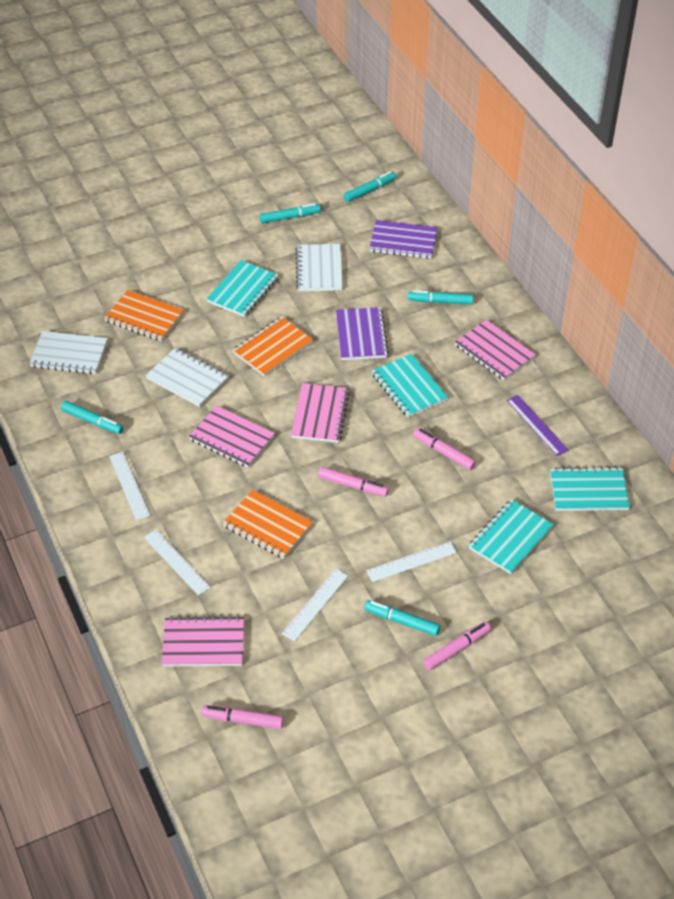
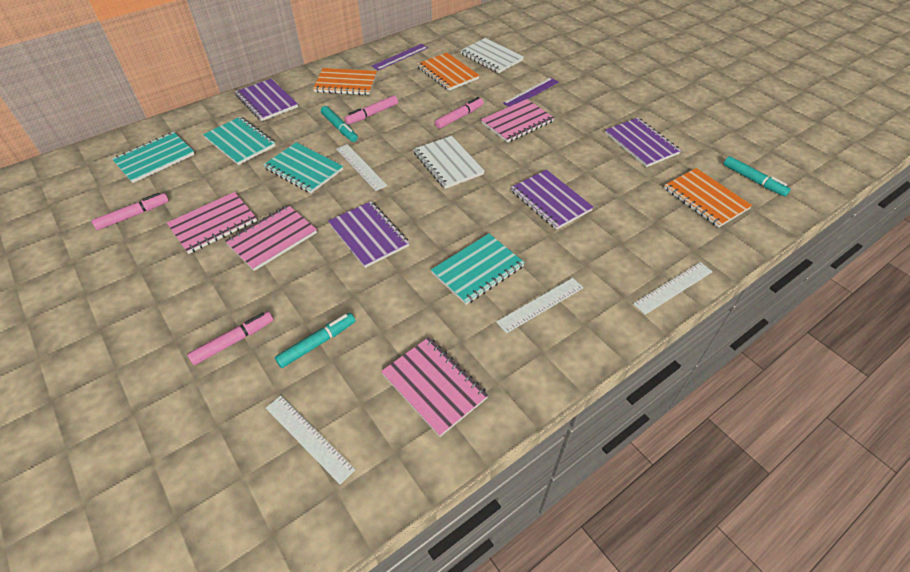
purple notebook: 2 -> 4
purple ruler: 1 -> 2
turquoise marker: 5 -> 3
white notebook: 3 -> 2

